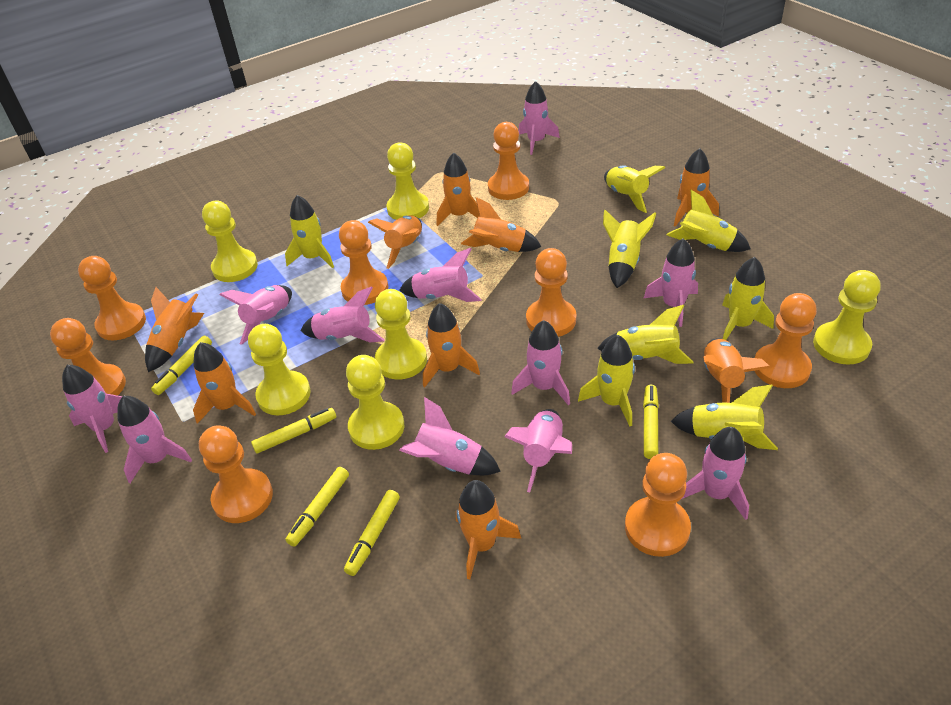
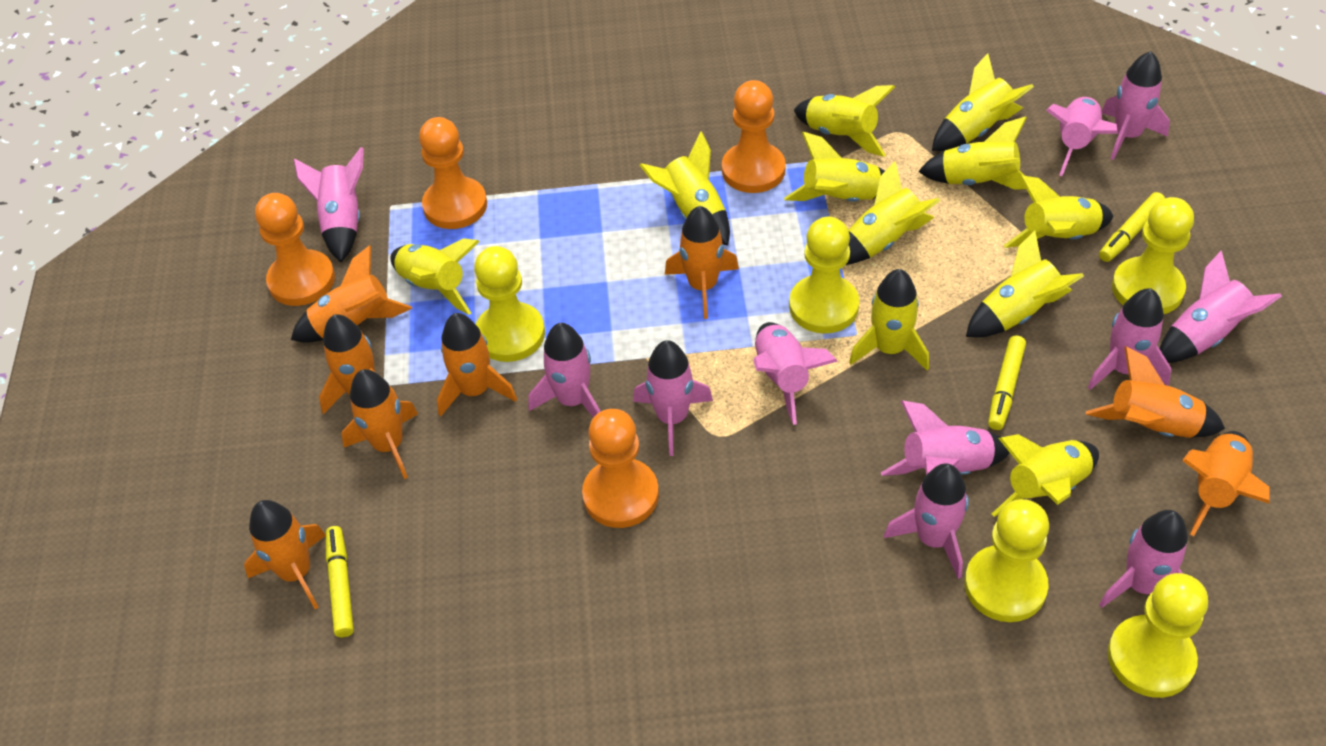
orange pawn: 8 -> 4
orange rocket: 9 -> 8
yellow marker: 5 -> 3
yellow pawn: 6 -> 5
yellow rocket: 8 -> 11

